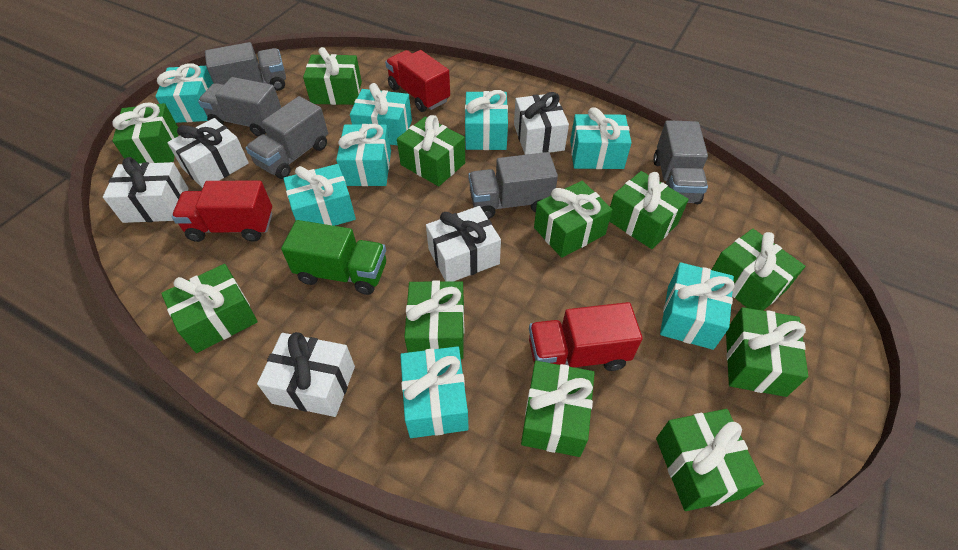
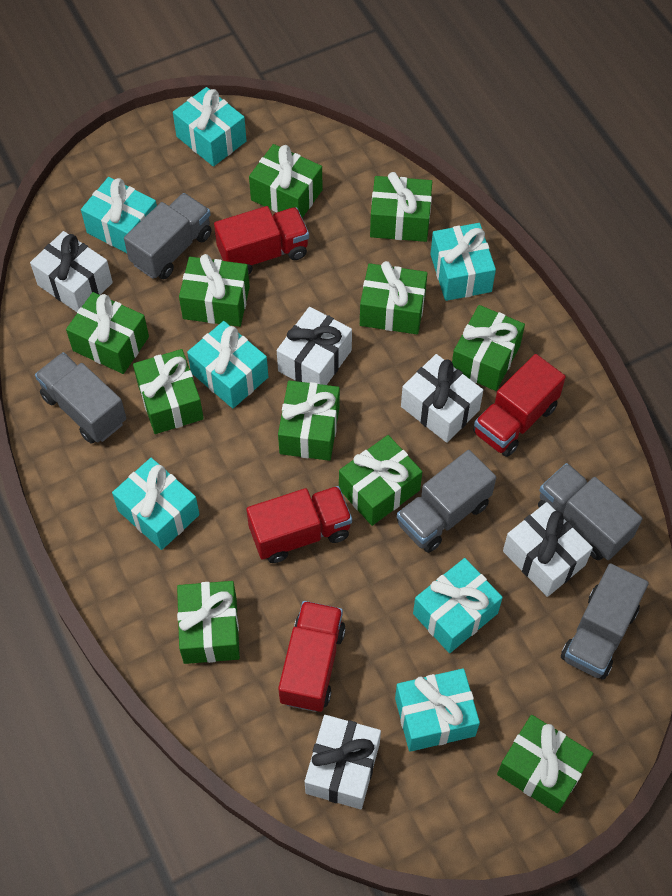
green truck: 1 -> 0
red truck: 3 -> 4
turquoise gift: 8 -> 7

